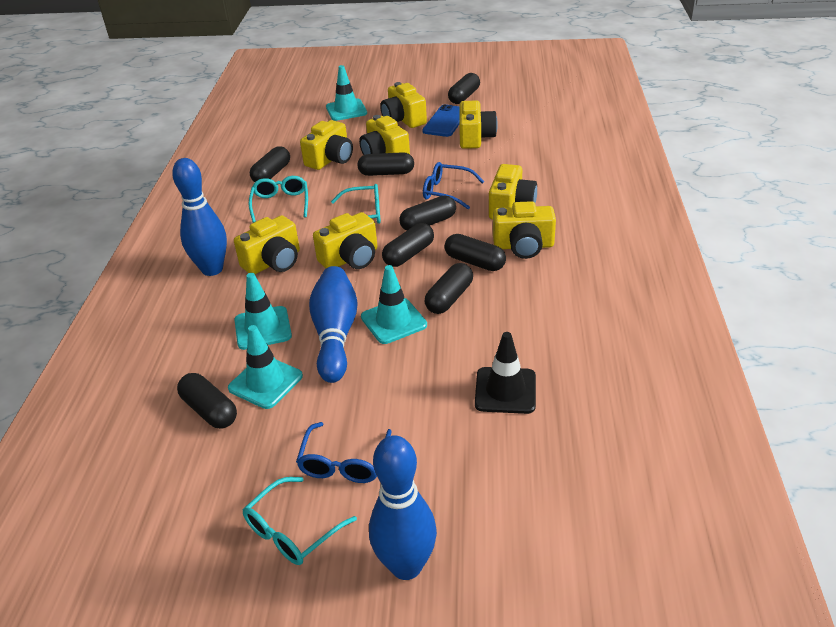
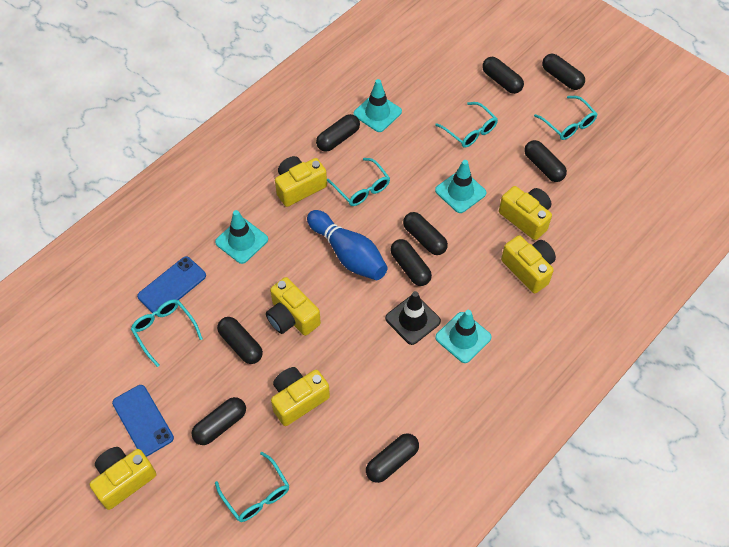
black capsule: 8 -> 9
blue bowling pin: 3 -> 1
blue glasses: 2 -> 0
blue phone: 1 -> 2
turquoise glasses: 3 -> 5
yellow camera: 8 -> 6

